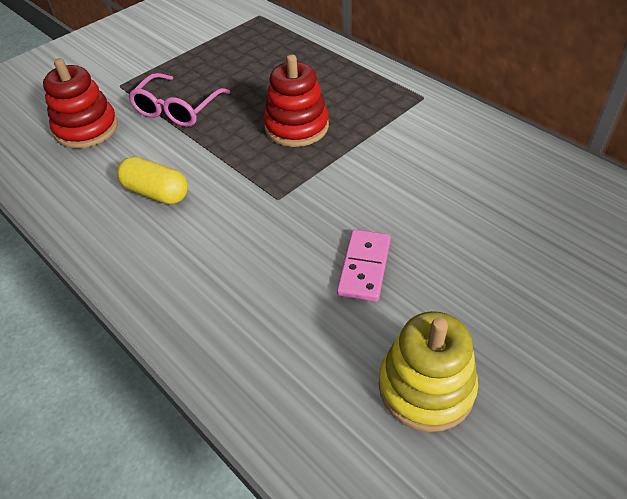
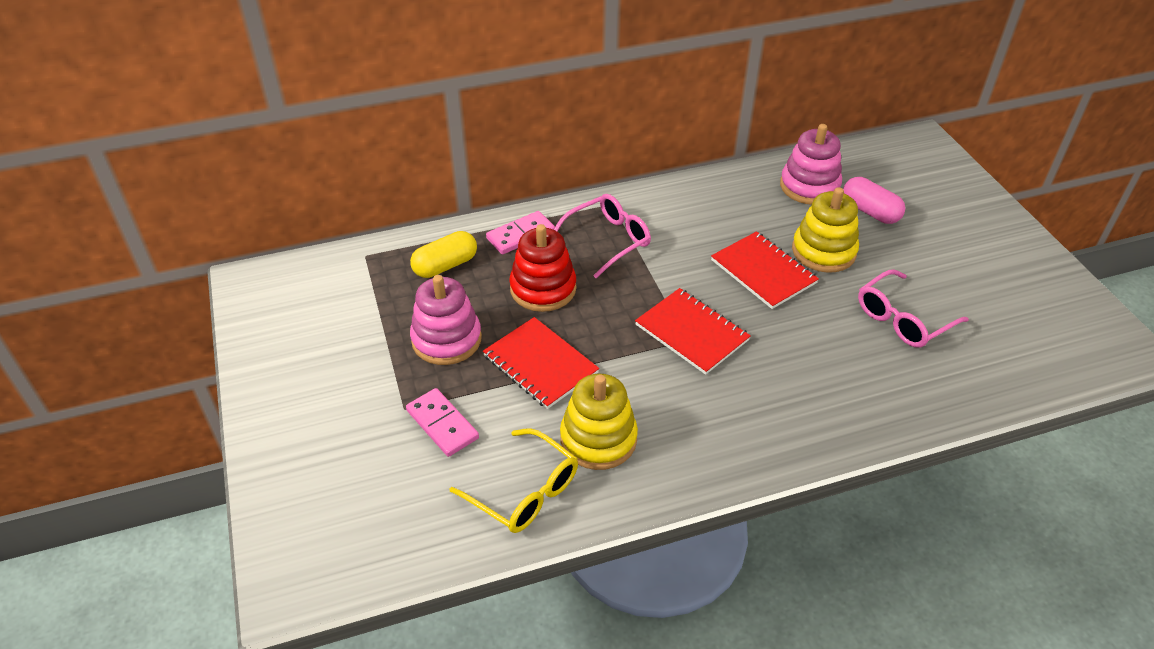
pink capsule: 0 -> 1
pink domino: 1 -> 2
pink glasses: 1 -> 2
pink stacking toy: 0 -> 2
red notebook: 0 -> 3
red stacking toy: 2 -> 1
yellow glasses: 0 -> 1
yellow stacking toy: 1 -> 2

